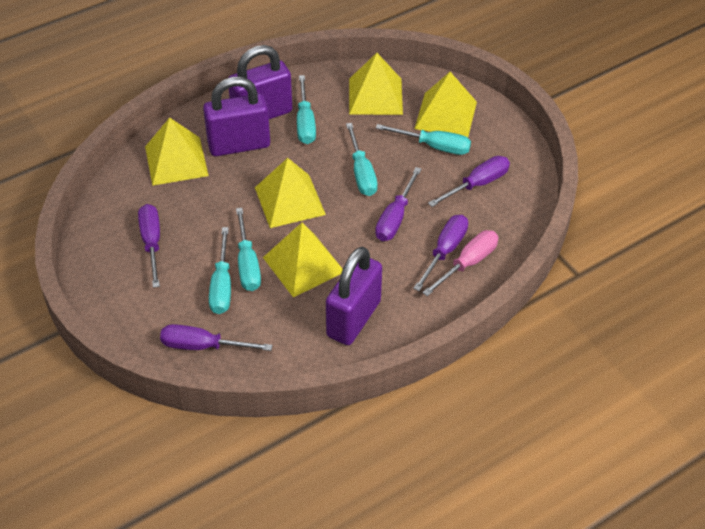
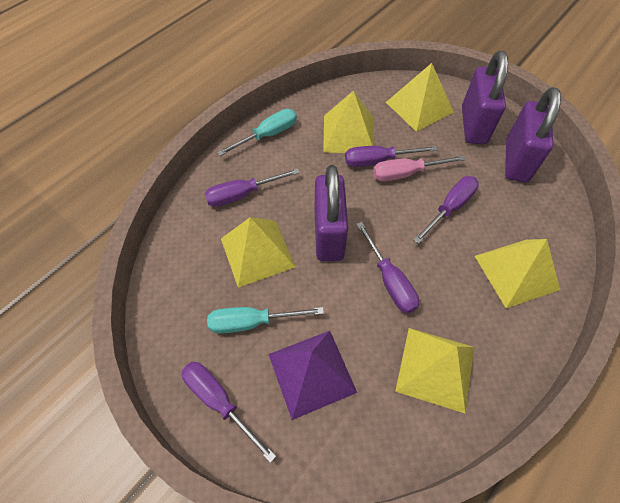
purple pyramid: 0 -> 1
turquoise screwdriver: 5 -> 2

